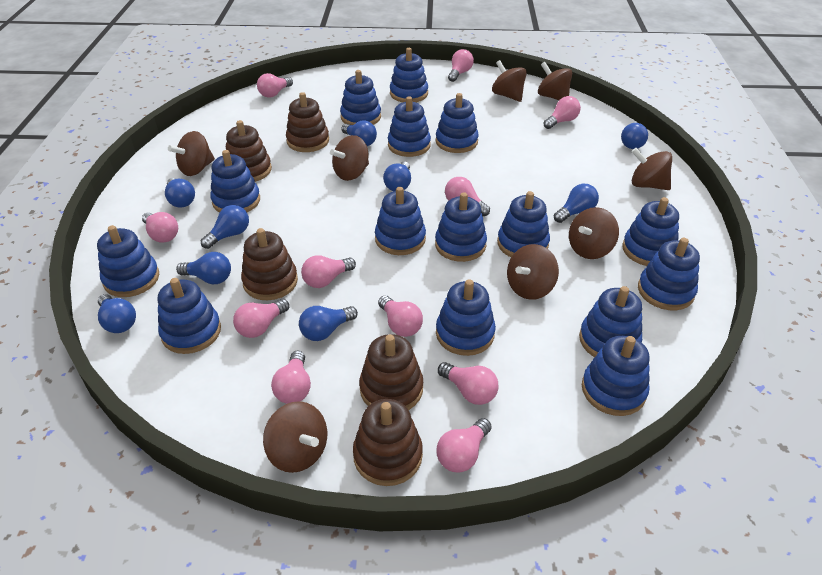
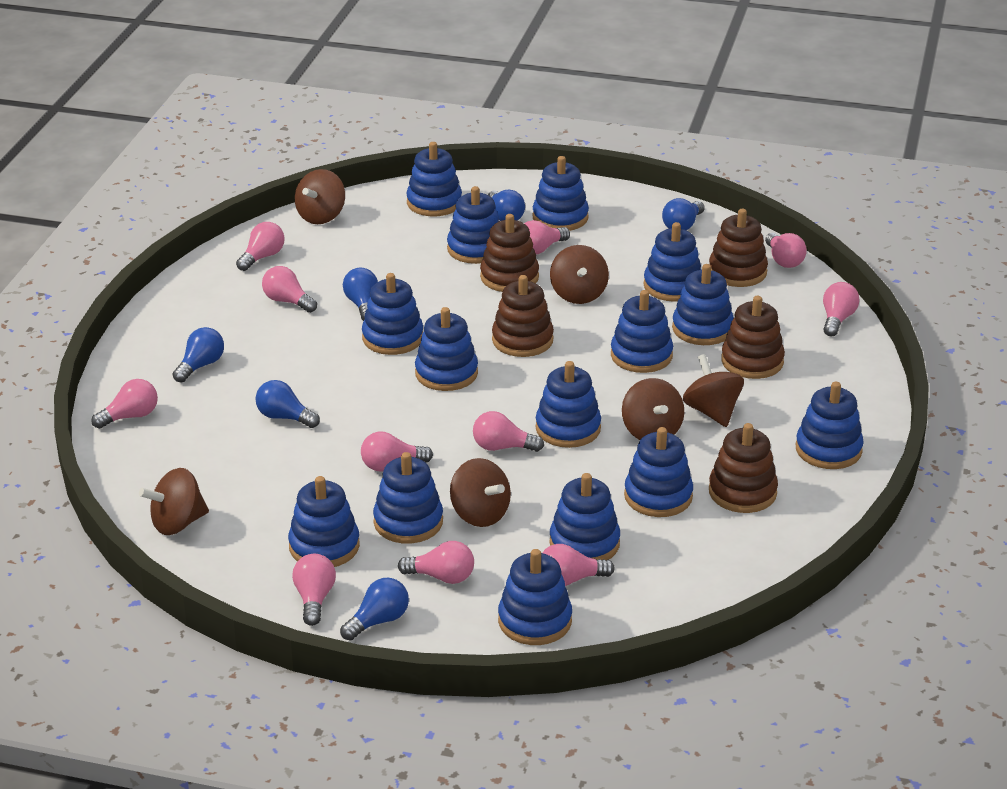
blue light bulb: 9 -> 6
brown spinning top: 8 -> 6

